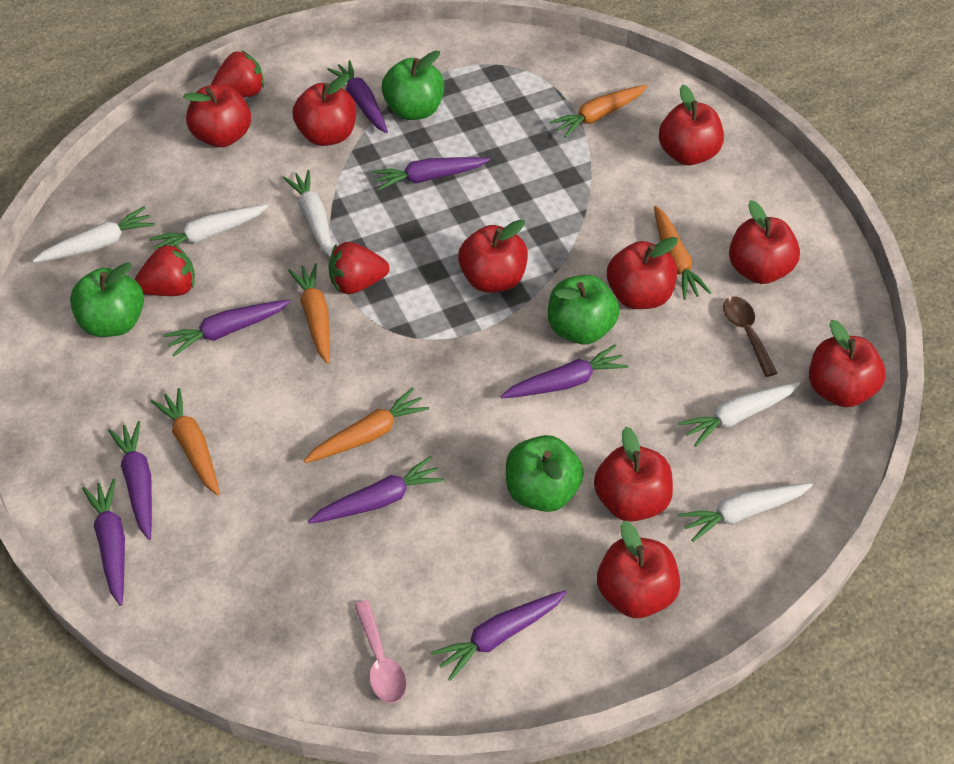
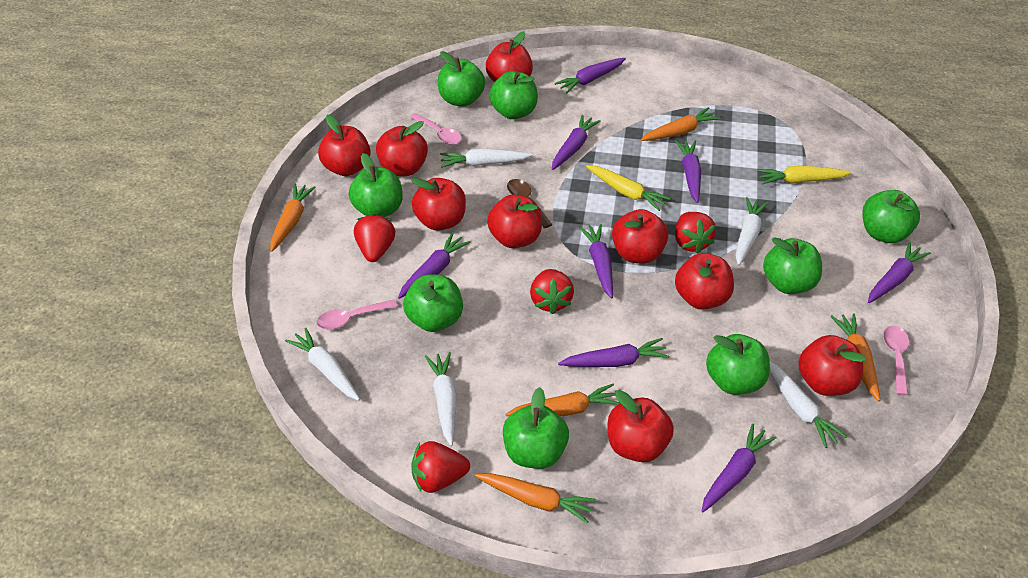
green apple: 4 -> 8
pink spoon: 1 -> 3
red strawberry: 3 -> 4
yellow carrot: 0 -> 2

